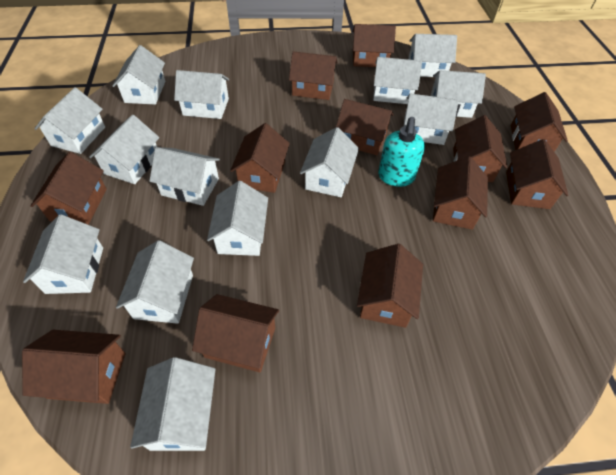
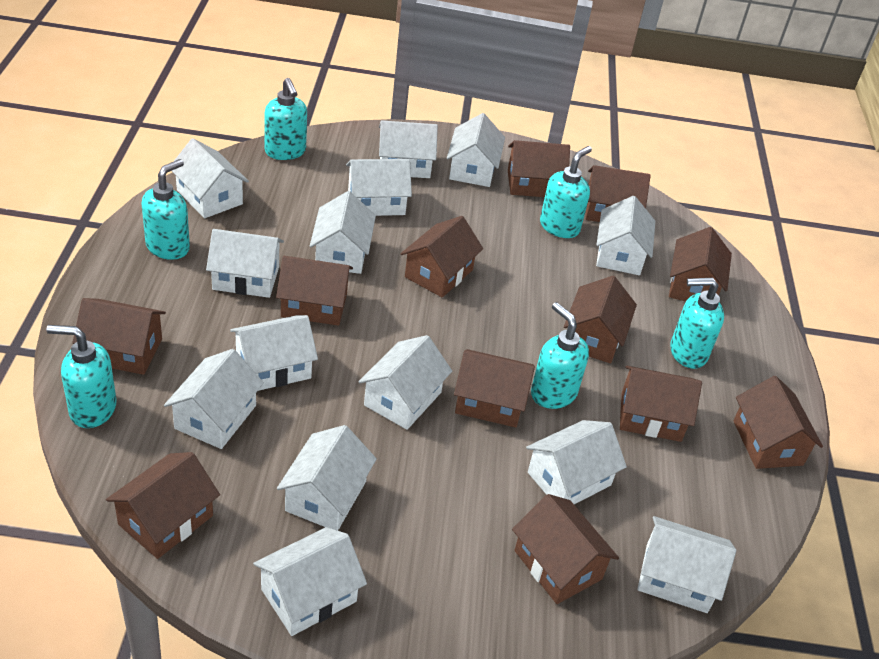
turquoise soap dispenser: 1 -> 6

